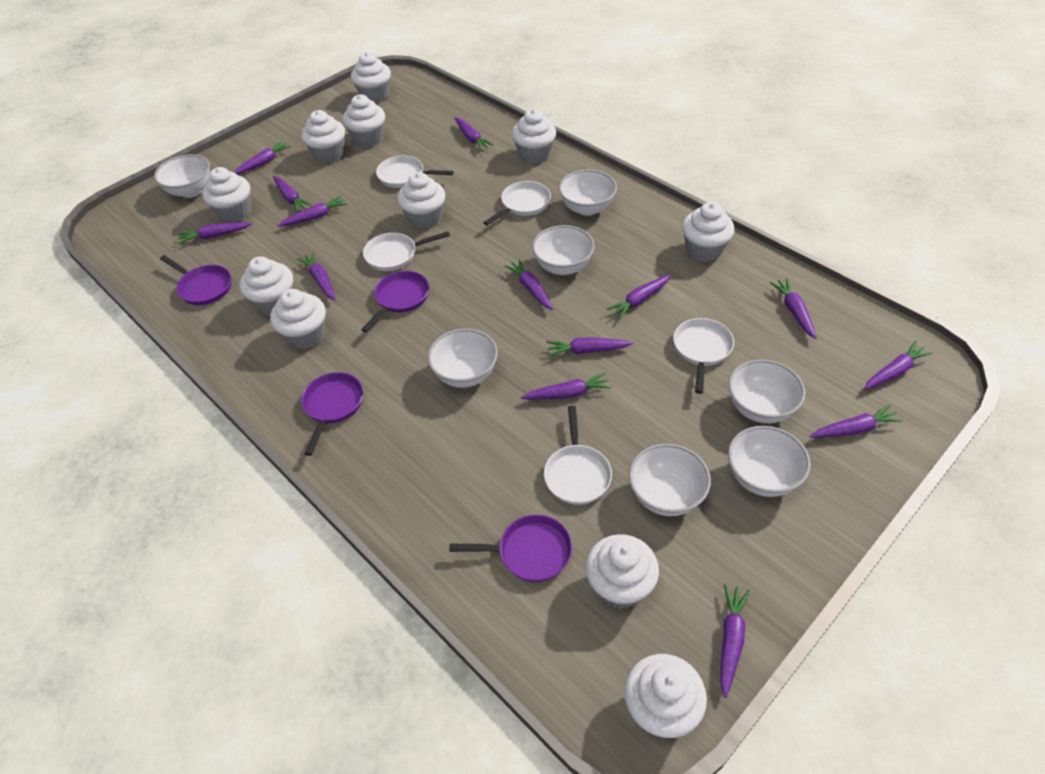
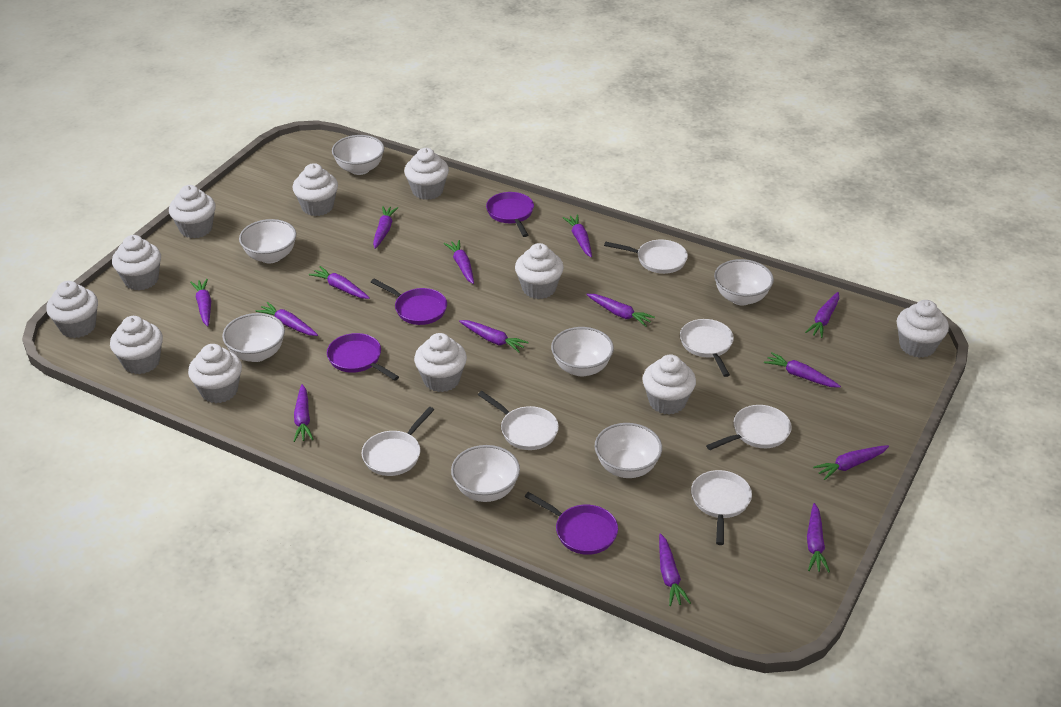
white pan: 5 -> 6

